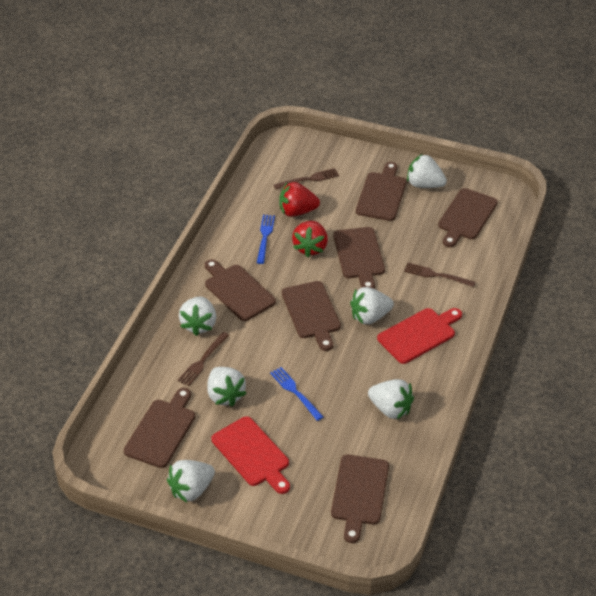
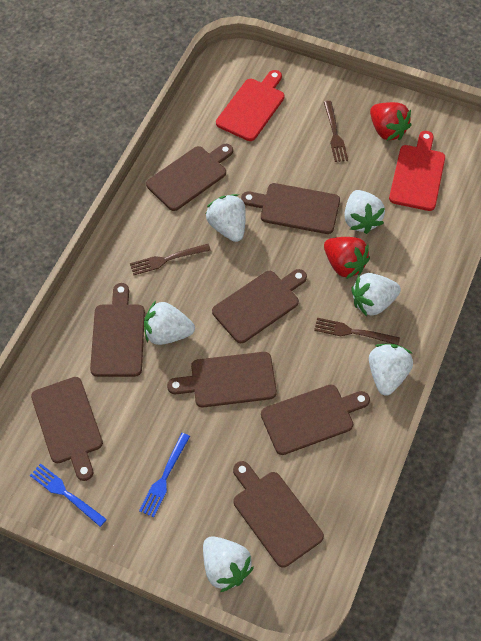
brown cutting board: 7 -> 8

